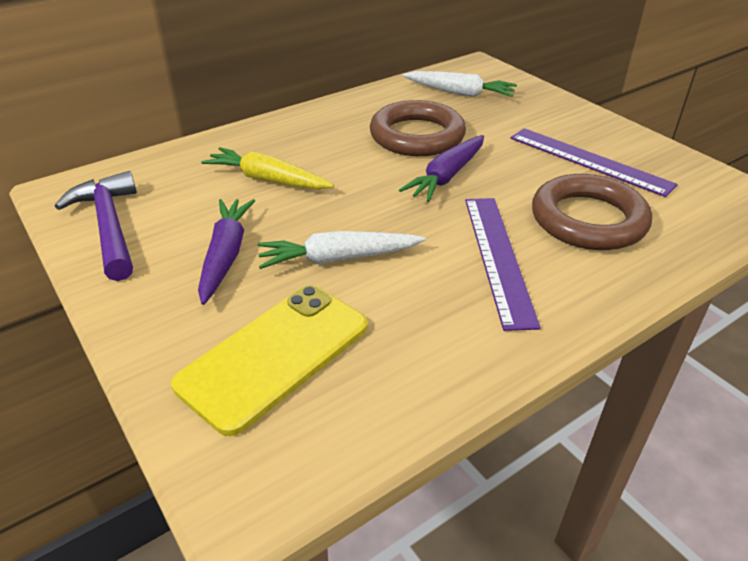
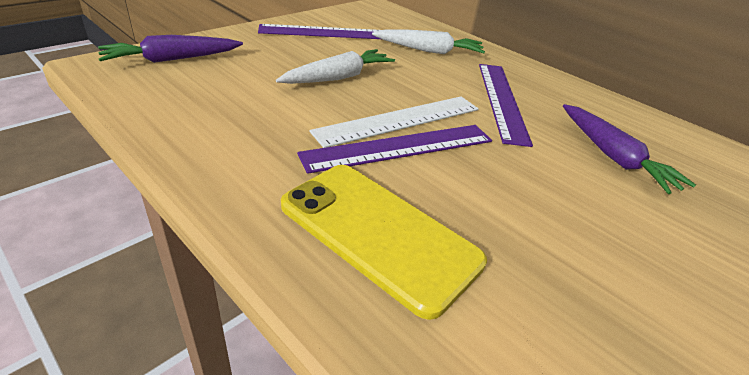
brown ring: 2 -> 0
purple hammer: 1 -> 0
purple ruler: 2 -> 3
white ruler: 0 -> 1
yellow carrot: 1 -> 0

